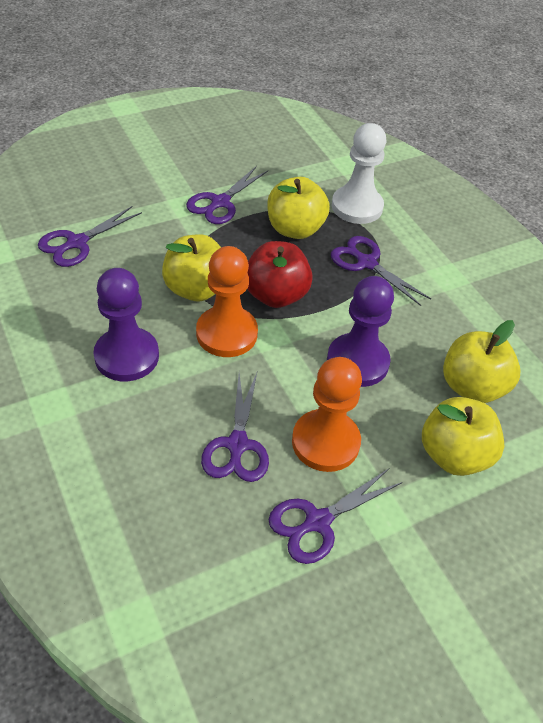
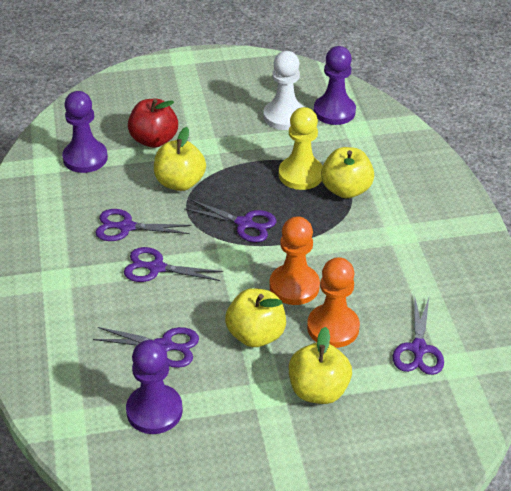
purple pawn: 2 -> 3
yellow pawn: 0 -> 1

